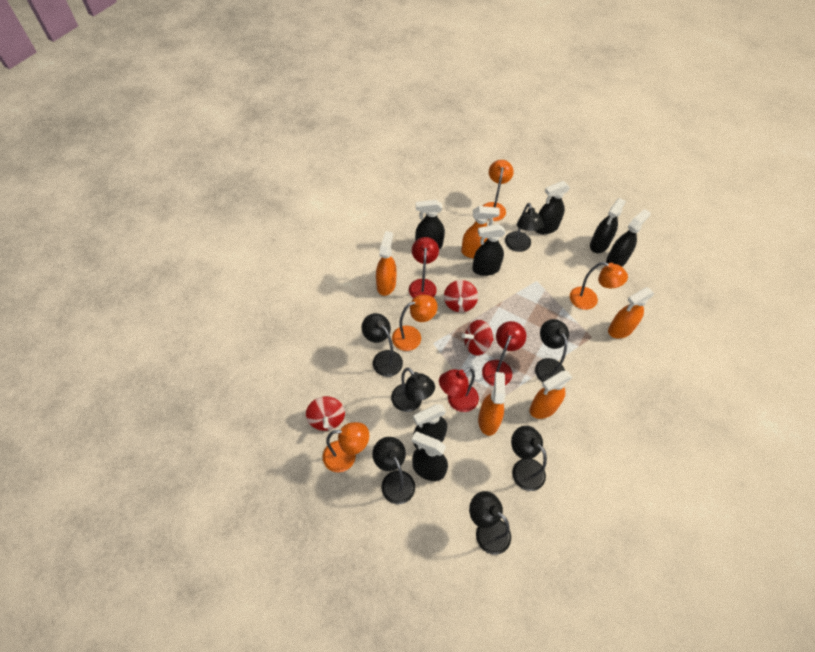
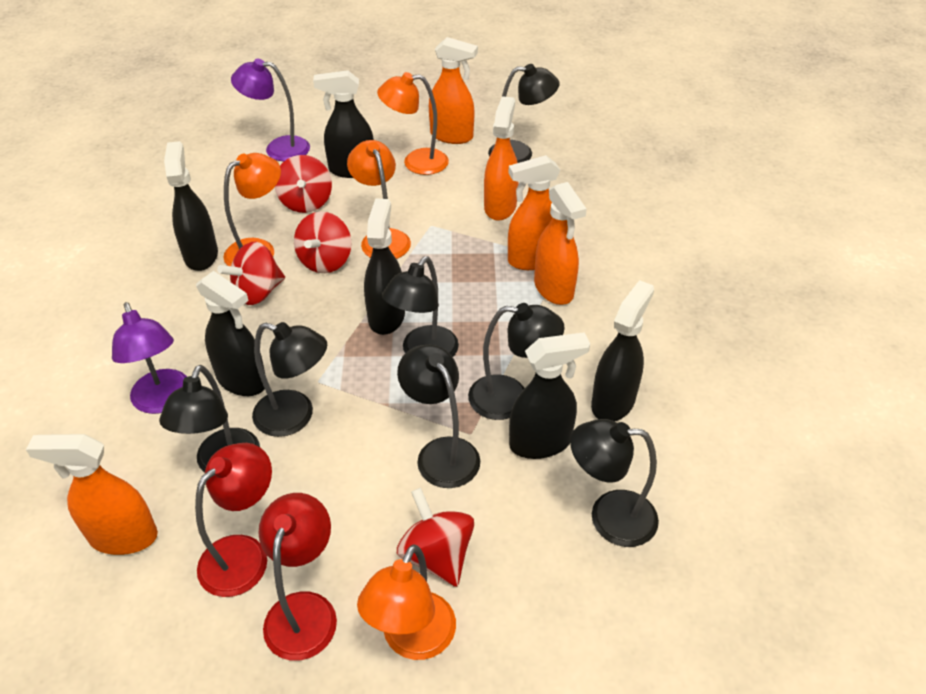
black spray bottle: 7 -> 6
purple lamp: 0 -> 2
red lamp: 3 -> 2
red spinning top: 3 -> 4

